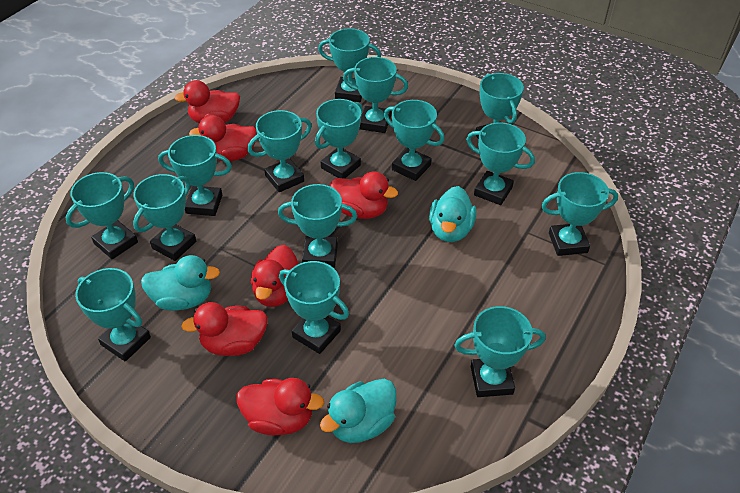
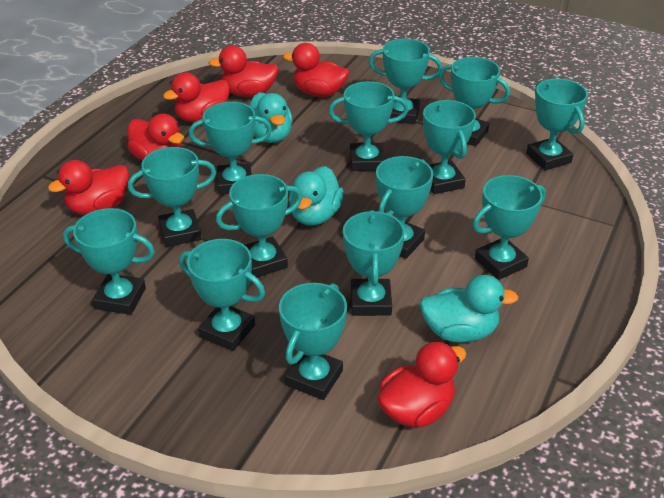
turquoise trophy: 15 -> 14

